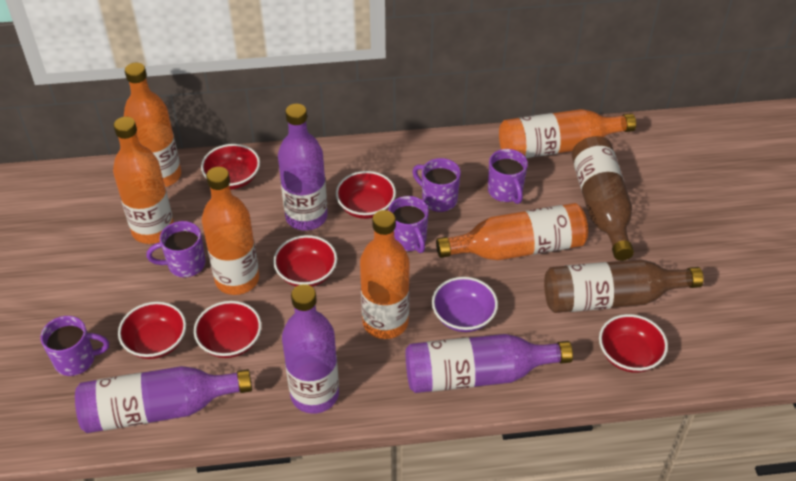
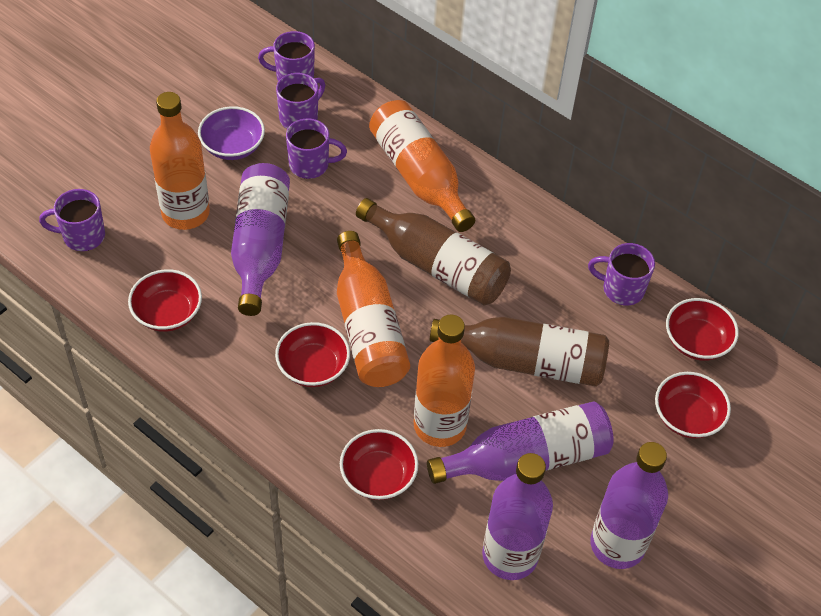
orange bottle: 6 -> 4
red bowl: 6 -> 5

